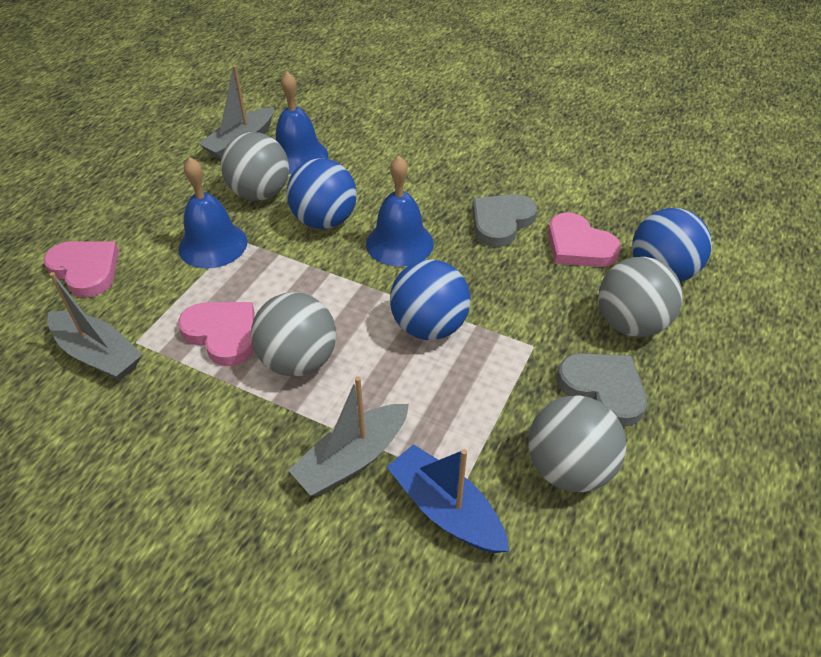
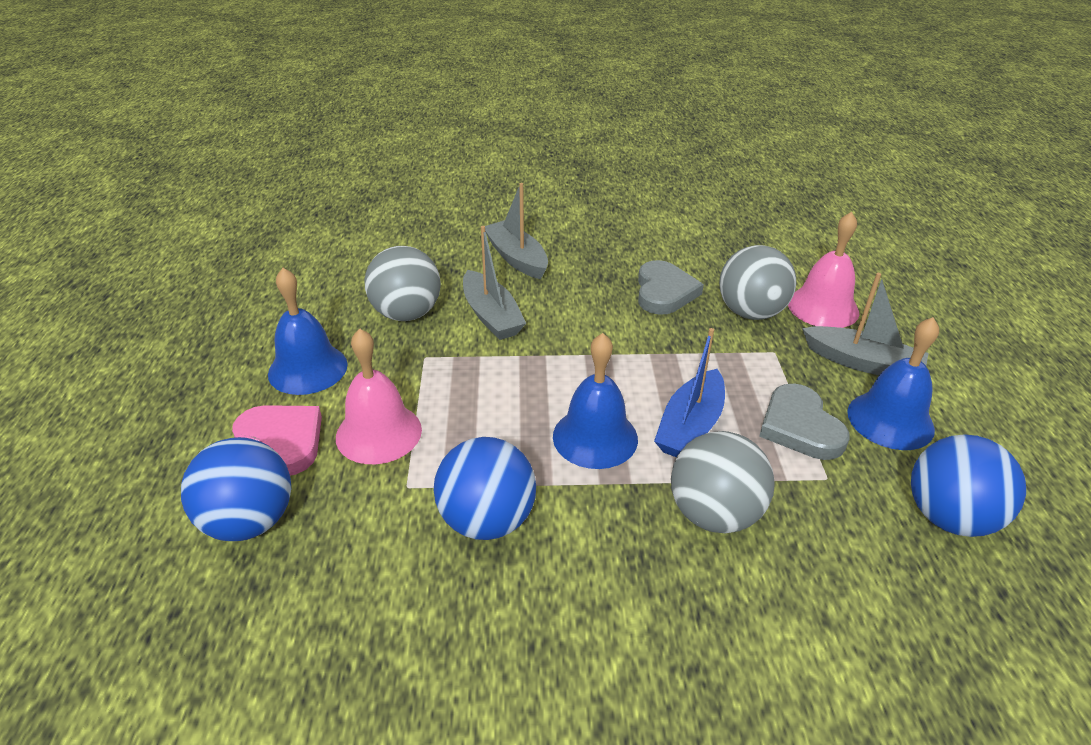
grey ball: 4 -> 3
pink bell: 0 -> 2
pink heart: 3 -> 1

